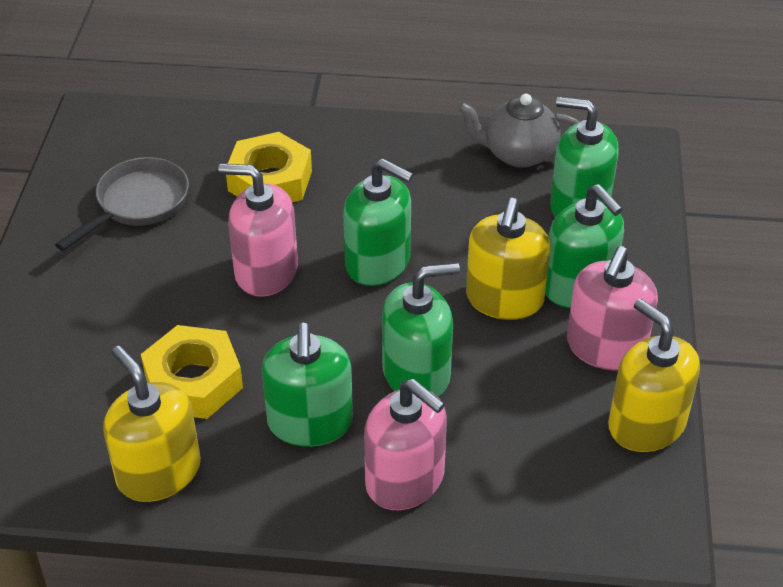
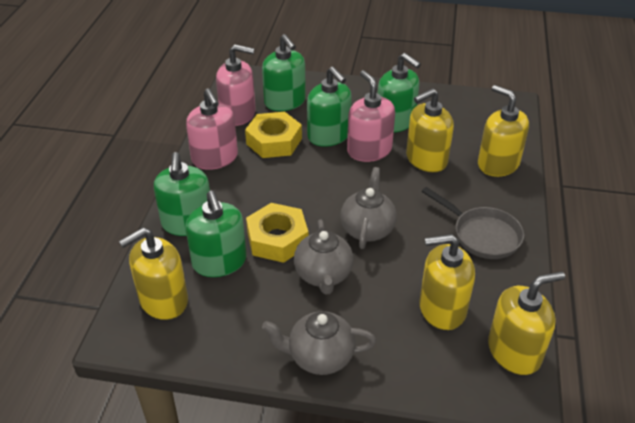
grey teapot: 1 -> 3
yellow soap dispenser: 3 -> 5

